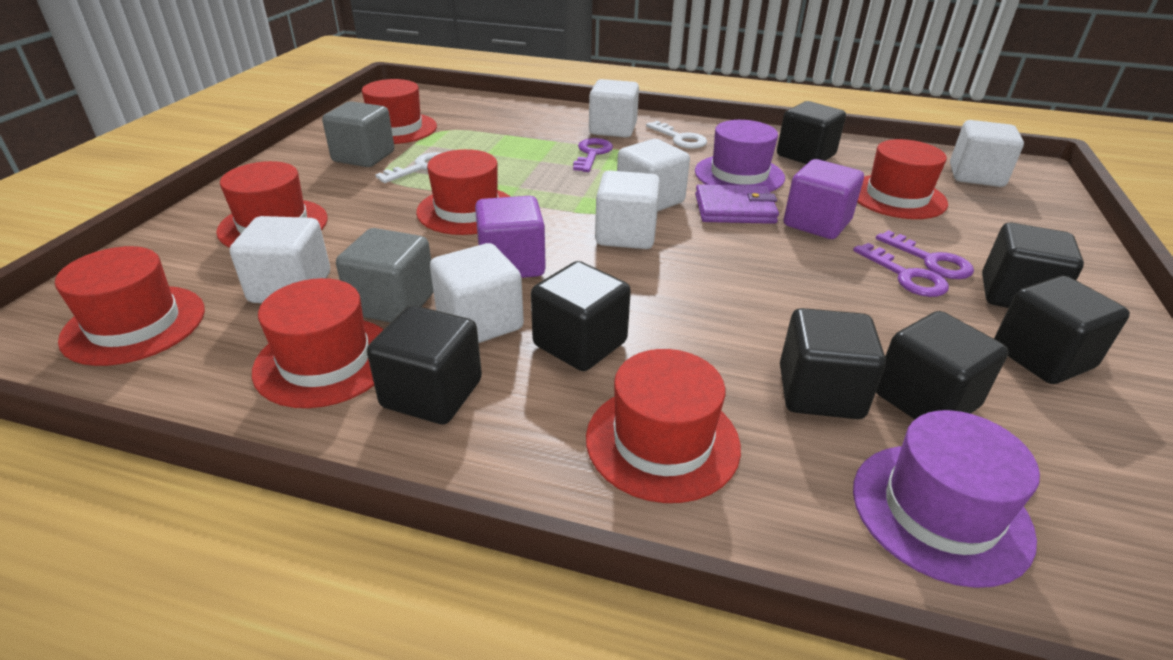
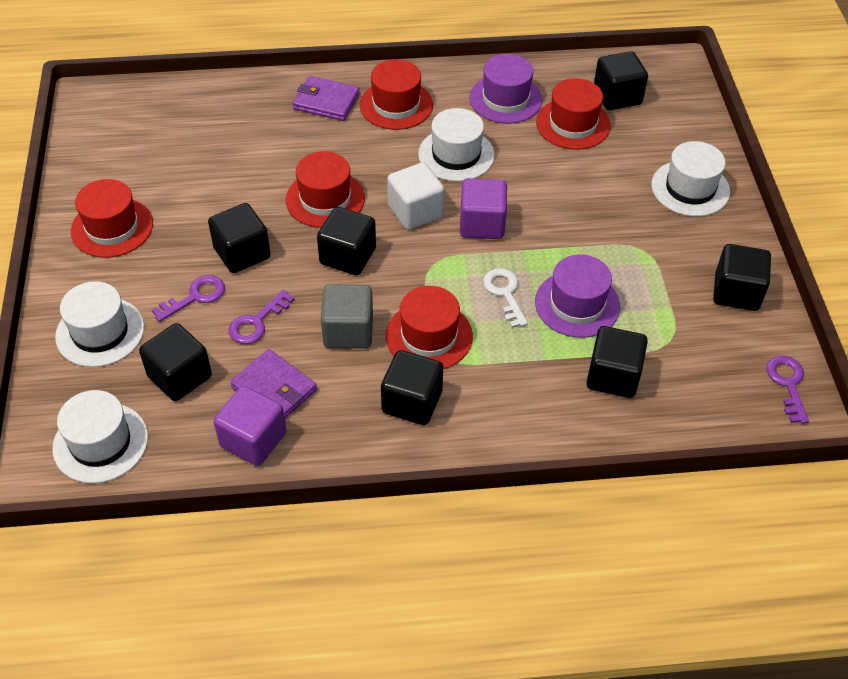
grey cube: 2 -> 1
purple wallet: 1 -> 2
red hat: 7 -> 5
white cube: 6 -> 1
white hat: 0 -> 4
white key: 2 -> 1

